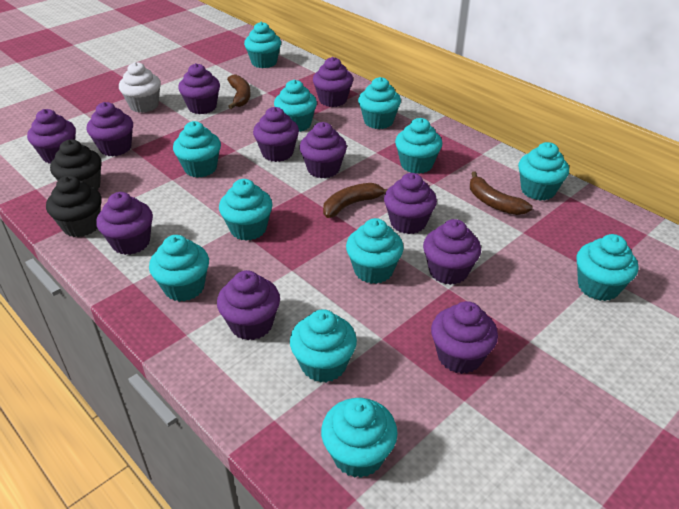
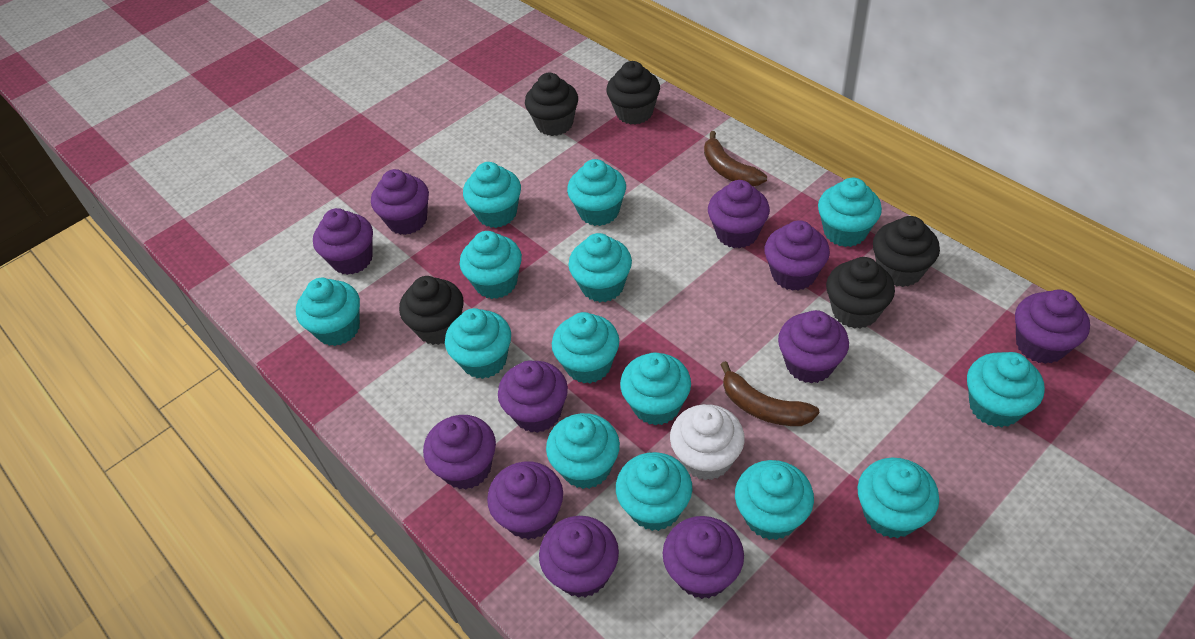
black cupcake: 2 -> 5
brown banana: 3 -> 2
turquoise cupcake: 12 -> 14

